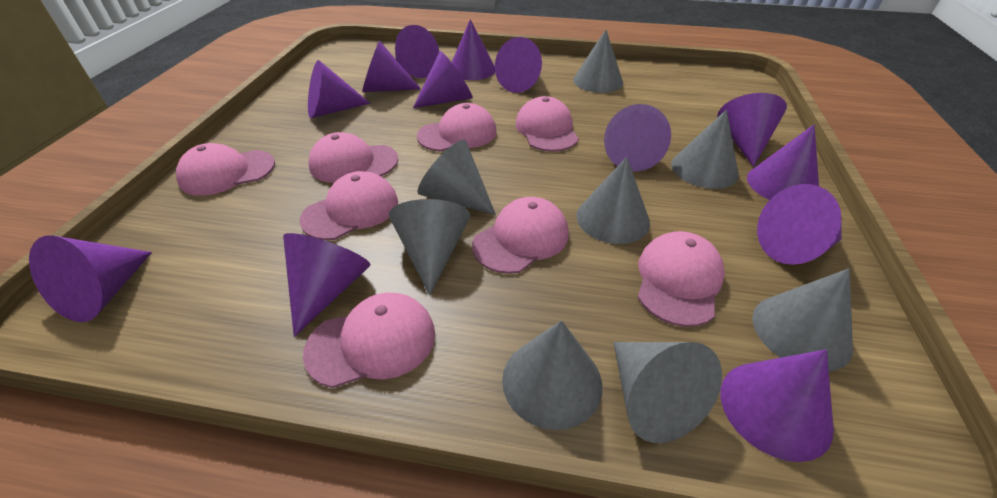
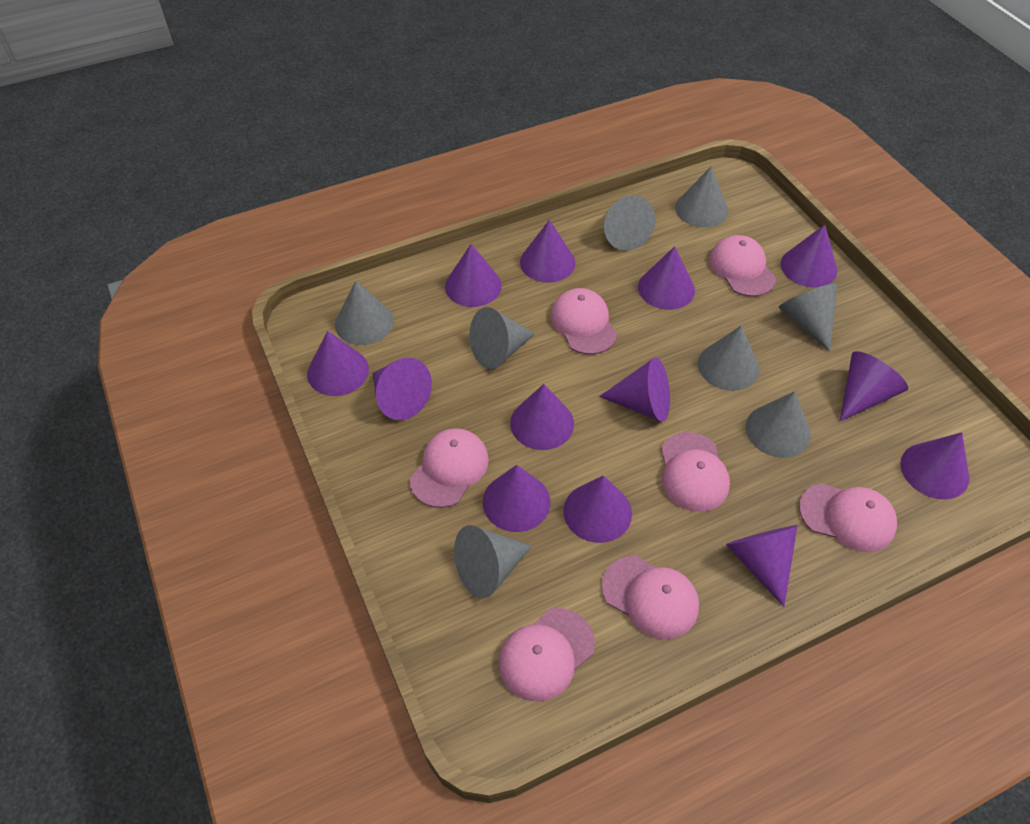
pink cap: 8 -> 7

